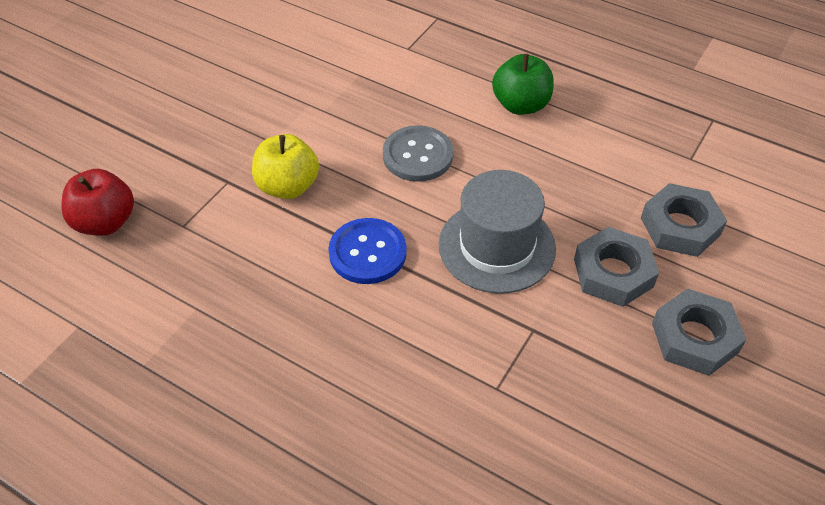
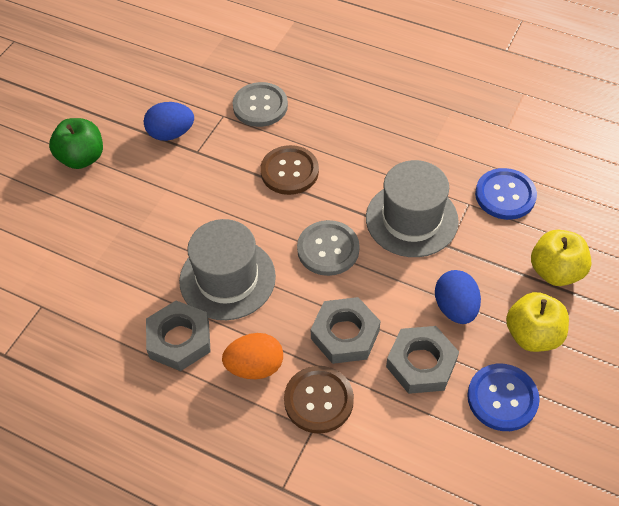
blue button: 1 -> 2
blue egg: 0 -> 2
brown button: 0 -> 2
grey button: 1 -> 2
grey hat: 1 -> 2
orange egg: 0 -> 1
red apple: 1 -> 0
yellow apple: 1 -> 2

